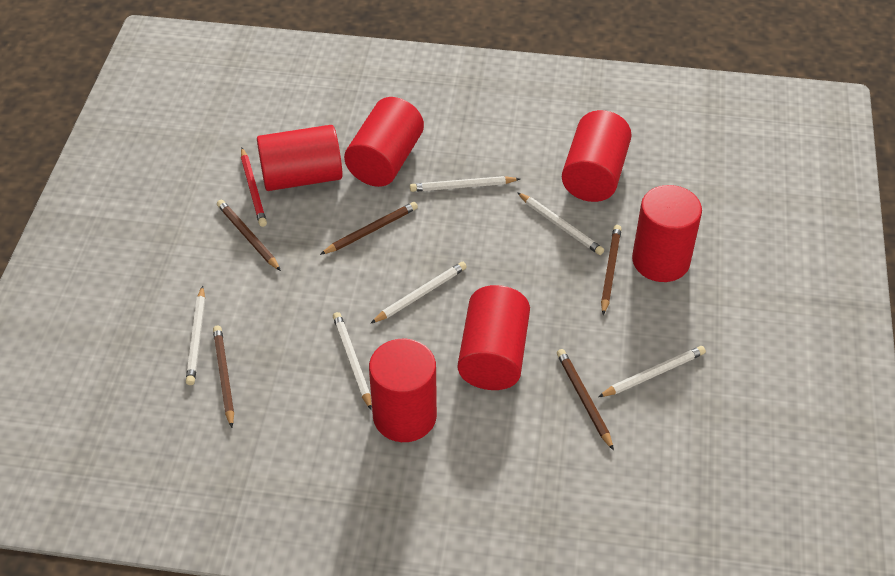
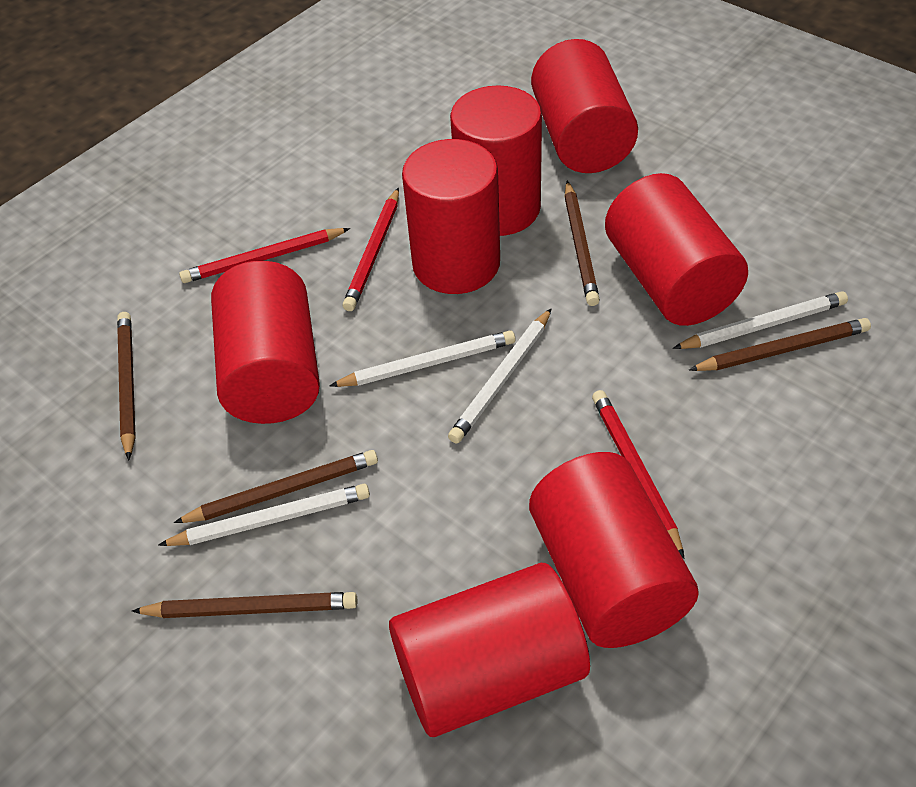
red cylinder: 6 -> 7
red pencil: 1 -> 3
white pencil: 6 -> 4

